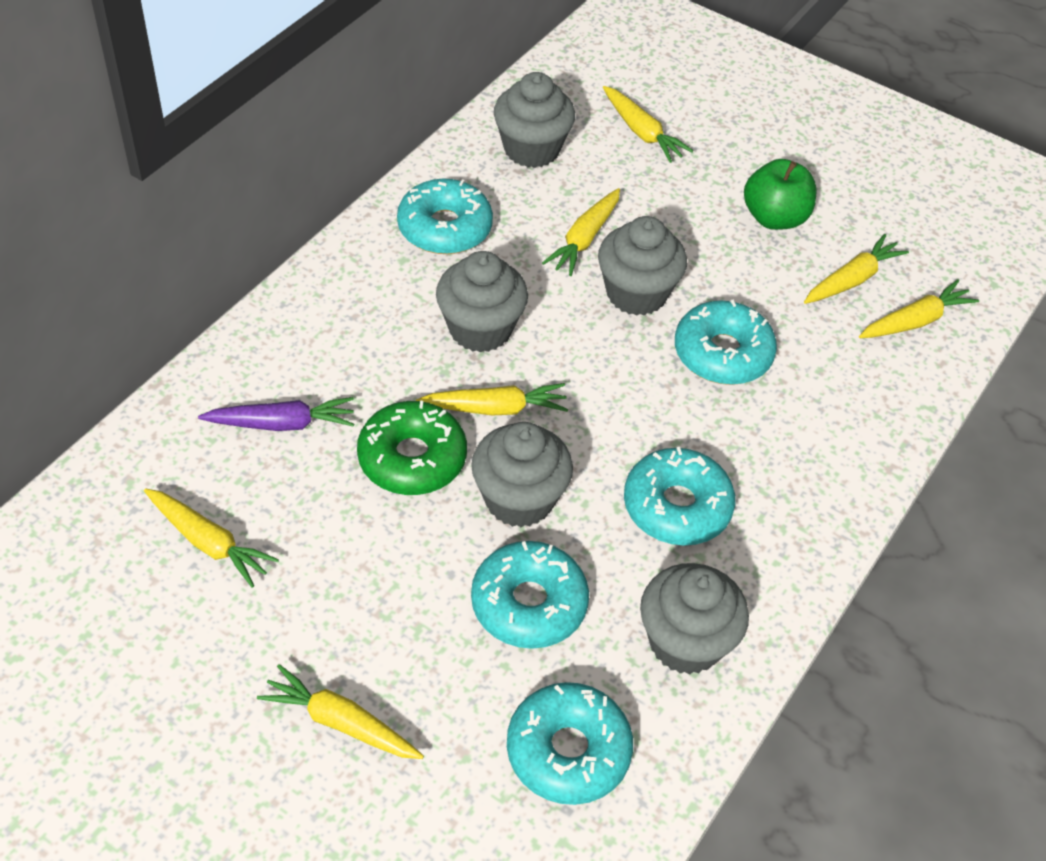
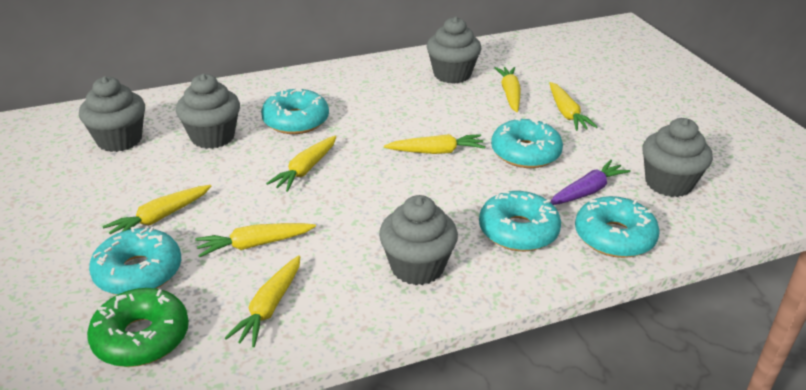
green apple: 1 -> 0

